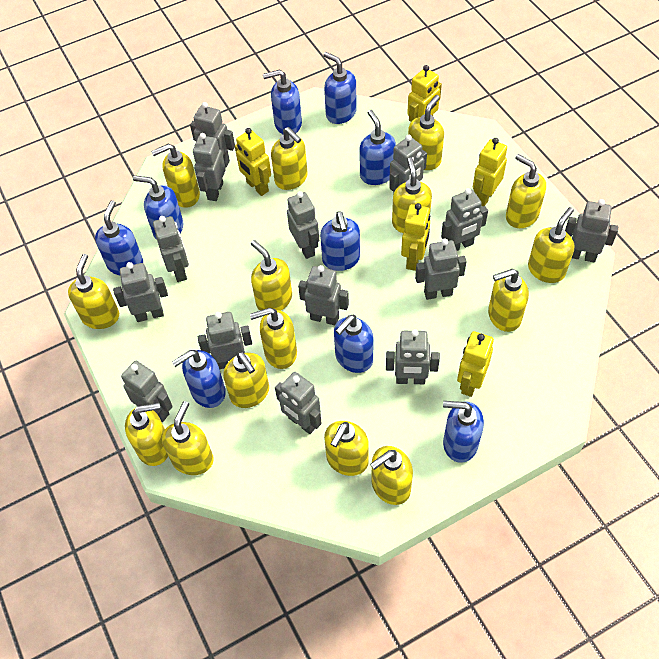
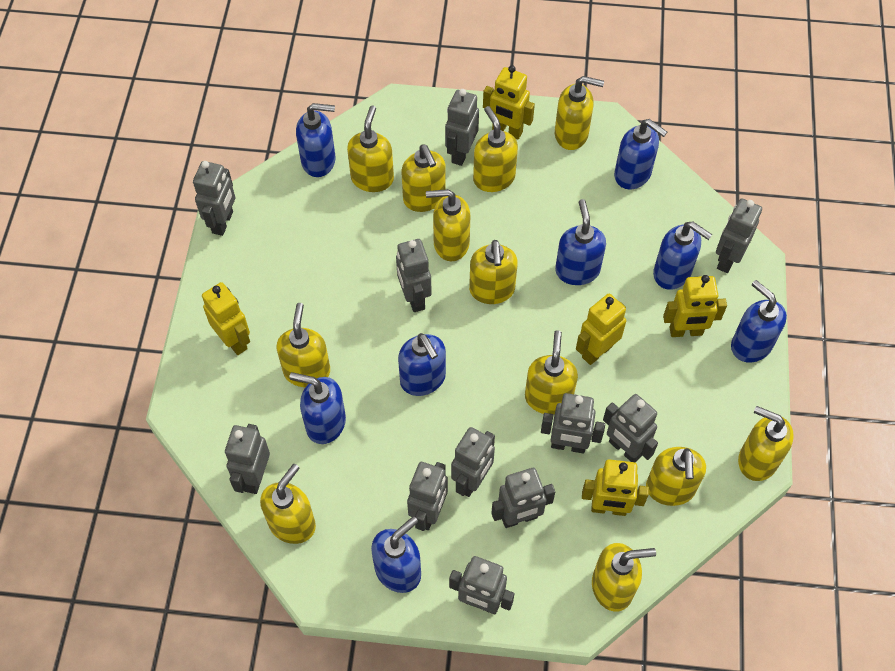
blue soap dispenser: 9 -> 8
grey robot: 14 -> 11
yellow soap dispenser: 15 -> 12

